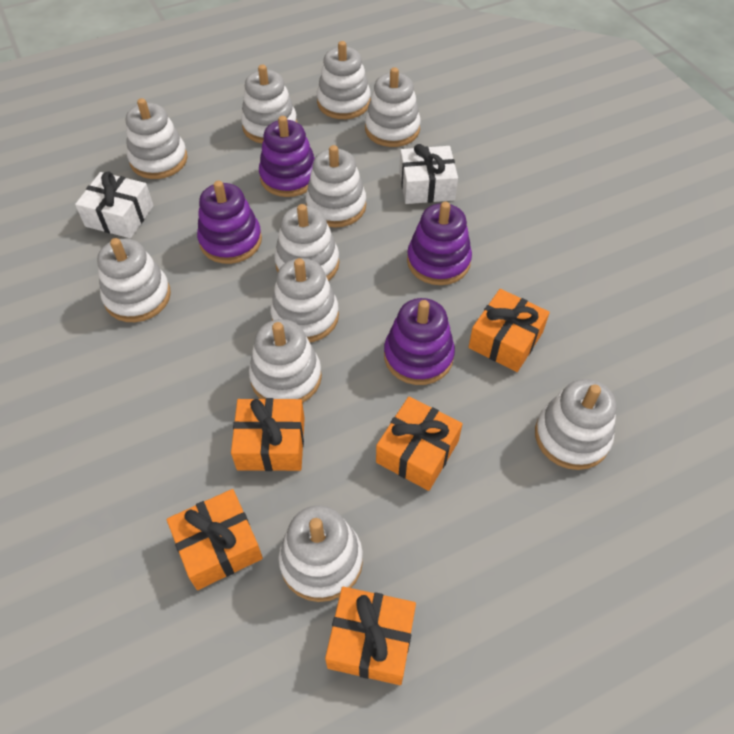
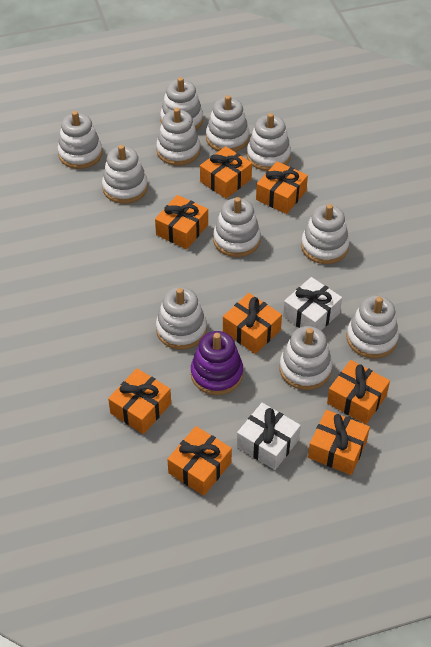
orange gift: 5 -> 8
purple stacking toy: 4 -> 1

